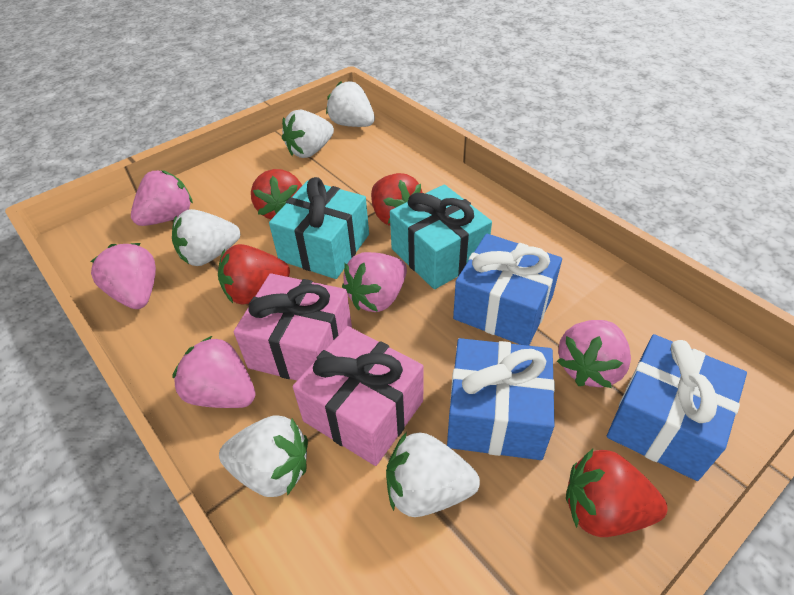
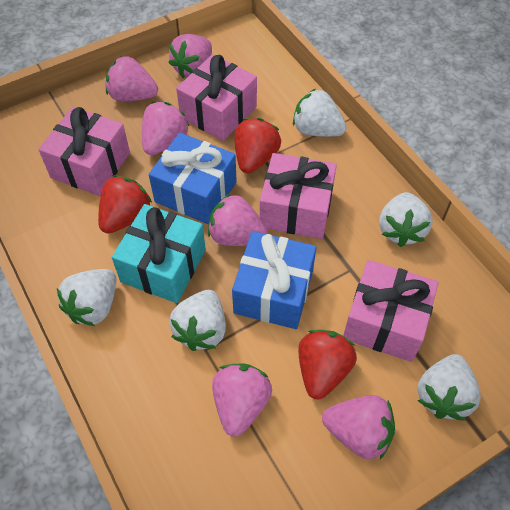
blue gift: 3 -> 2
pink gift: 2 -> 4
pink strawberry: 5 -> 6
red strawberry: 4 -> 3
turquoise gift: 2 -> 1

